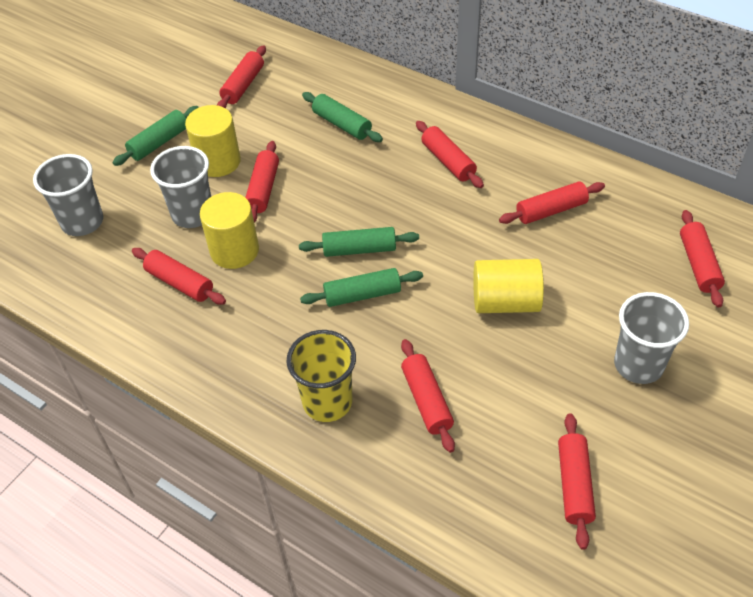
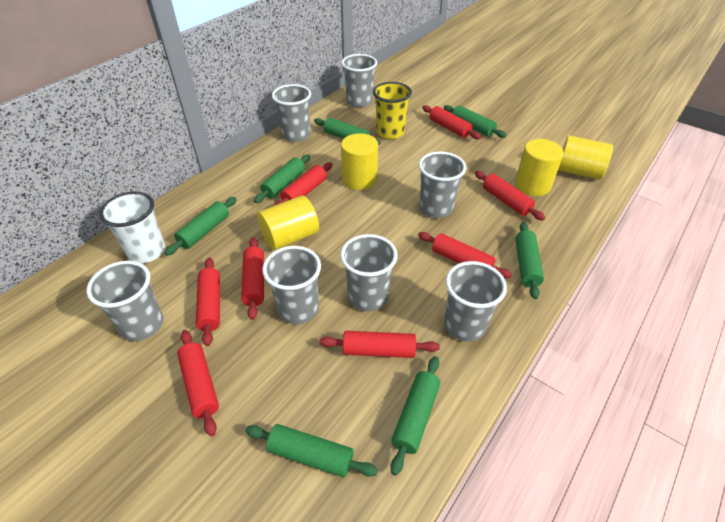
green rolling pin: 4 -> 7
grey cup: 3 -> 7
white cup: 0 -> 1
yellow cylinder: 3 -> 4

